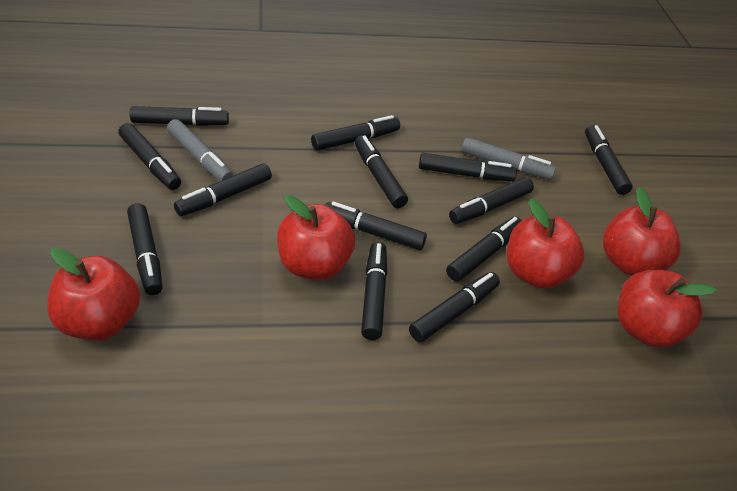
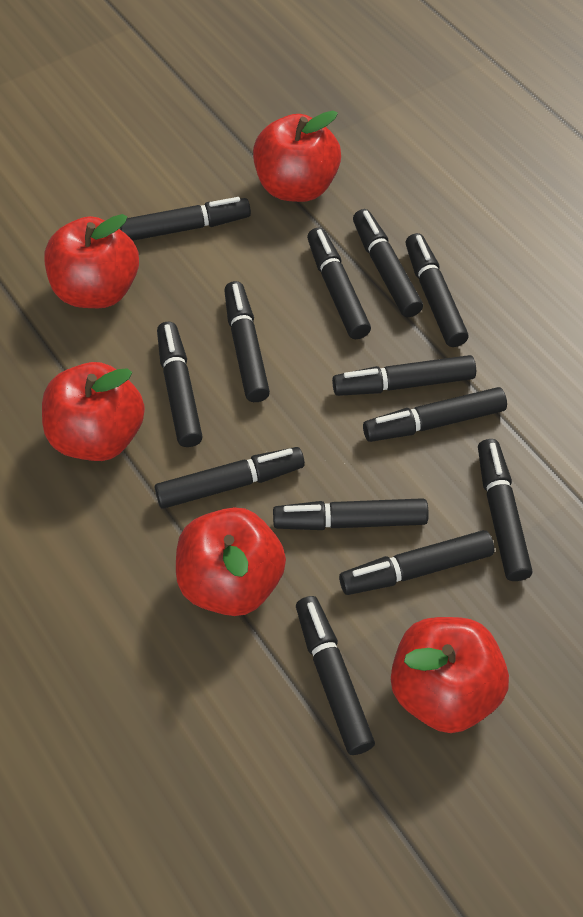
grey marker: 2 -> 0

